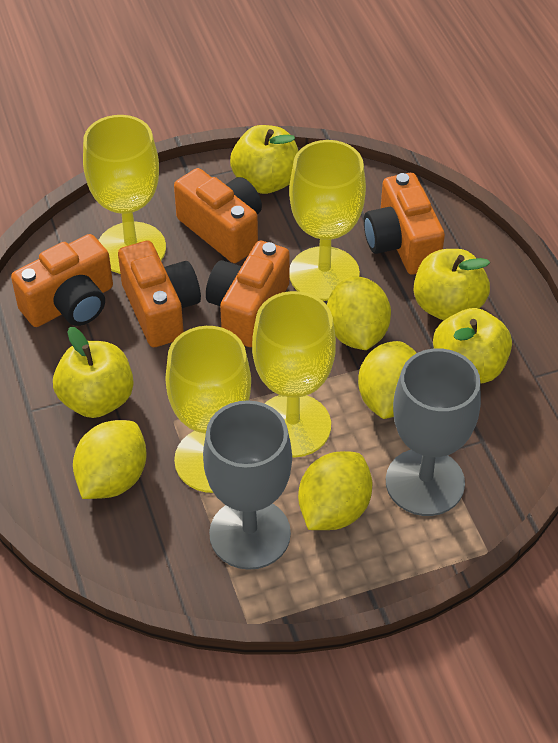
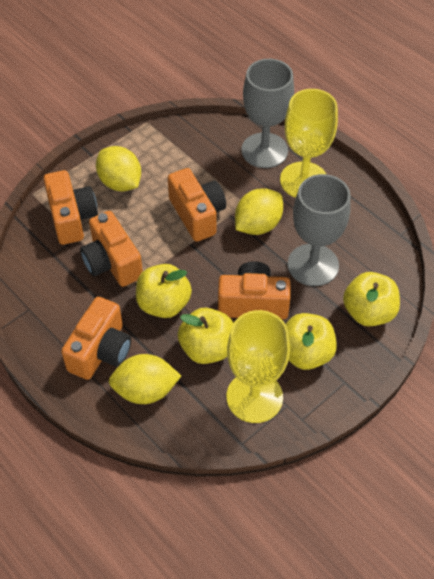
yellow goblet: 4 -> 2
yellow lemon: 4 -> 3

